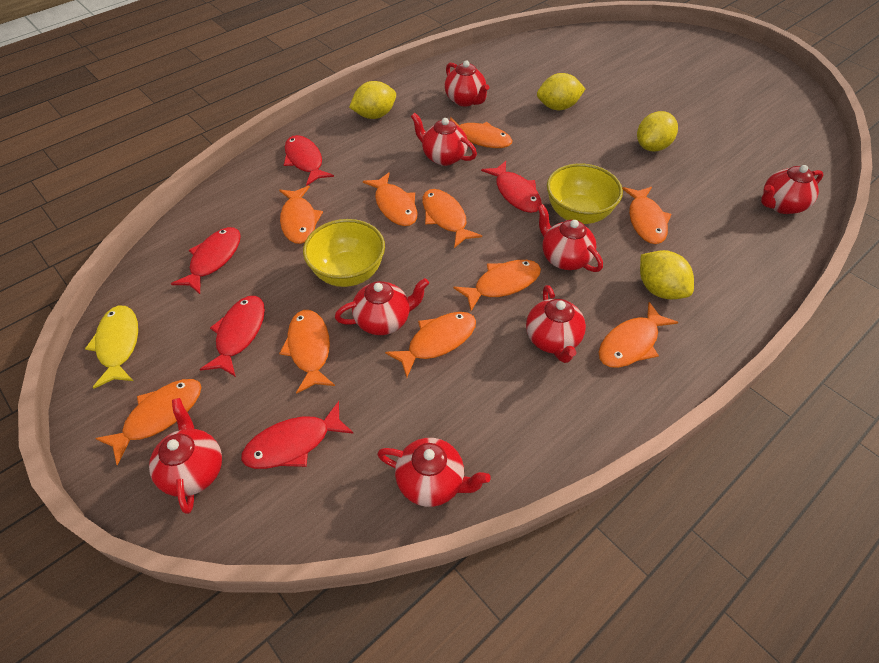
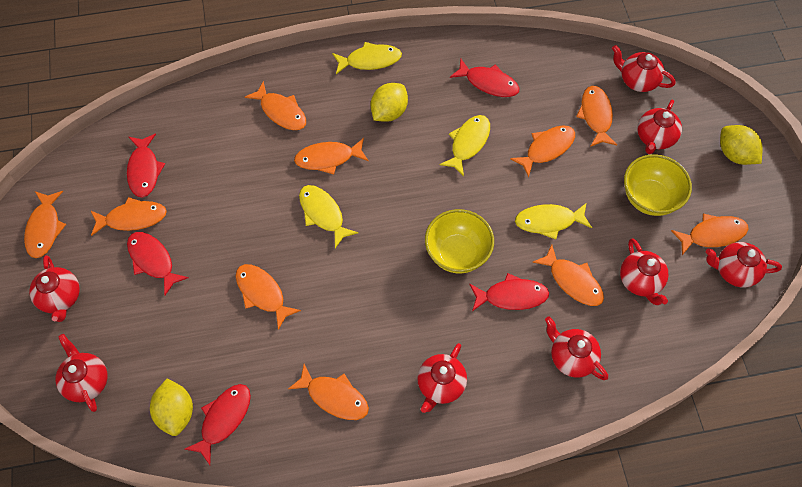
yellow fish: 1 -> 4
yellow lemon: 4 -> 3

